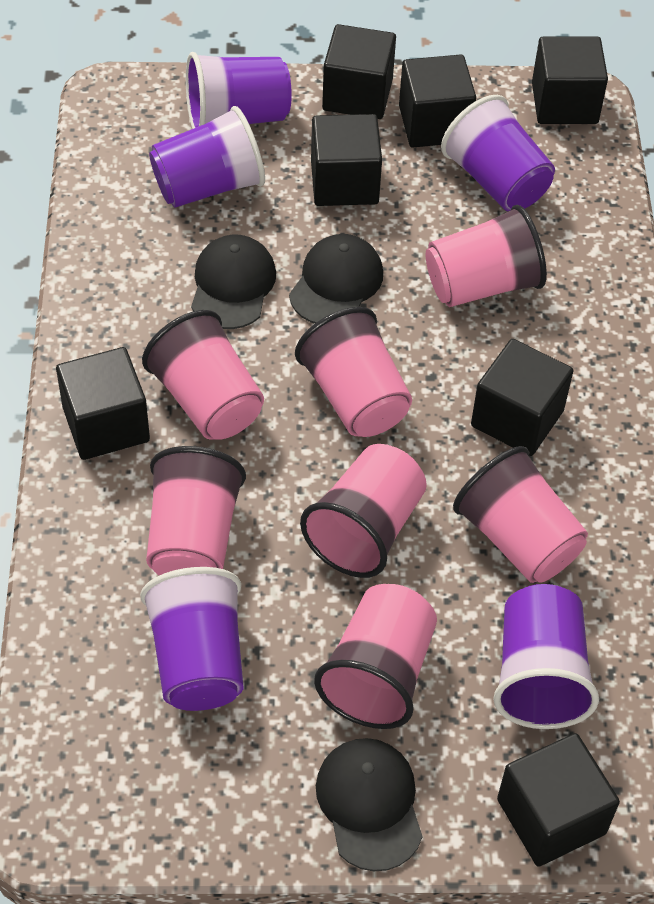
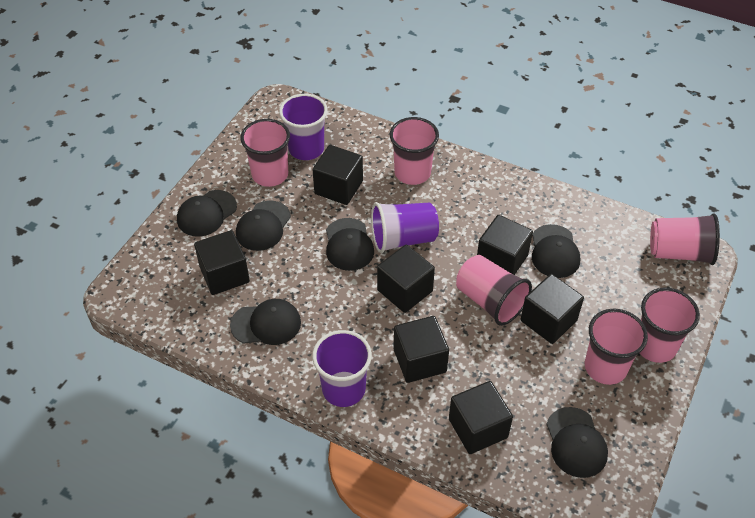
black cap: 3 -> 6
pink cup: 7 -> 6
purple cup: 5 -> 3

